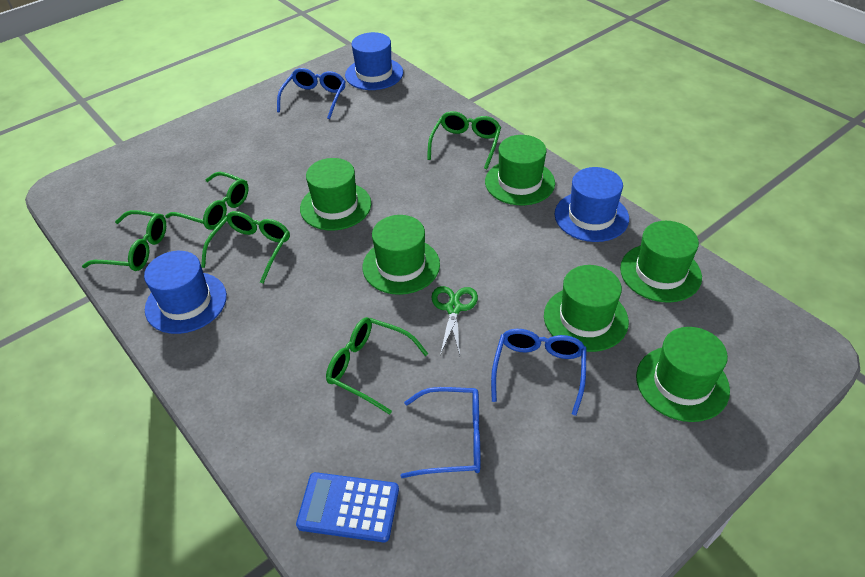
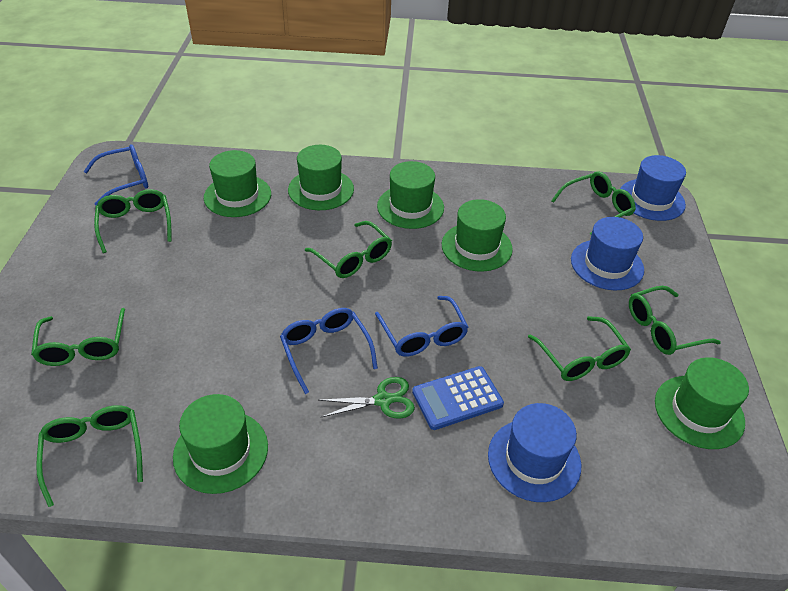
green glasses: 5 -> 7

